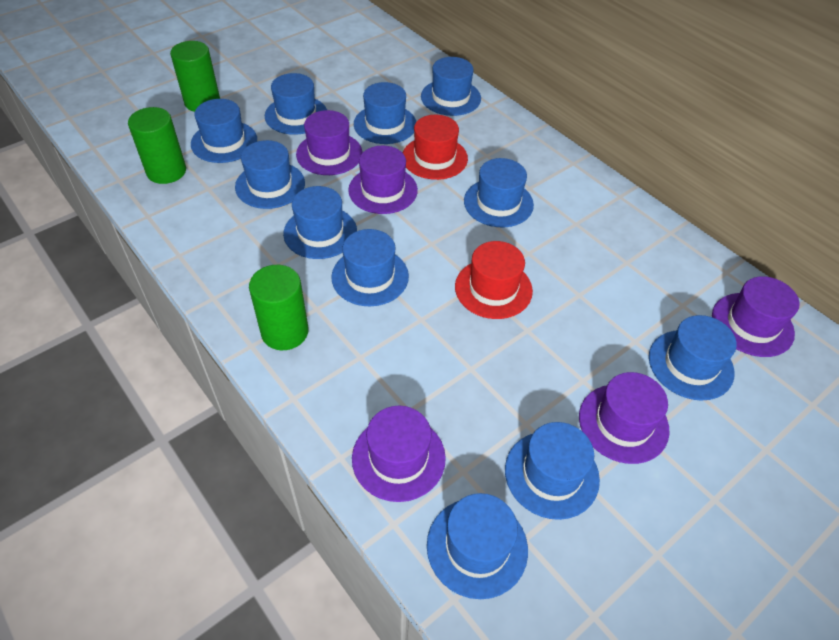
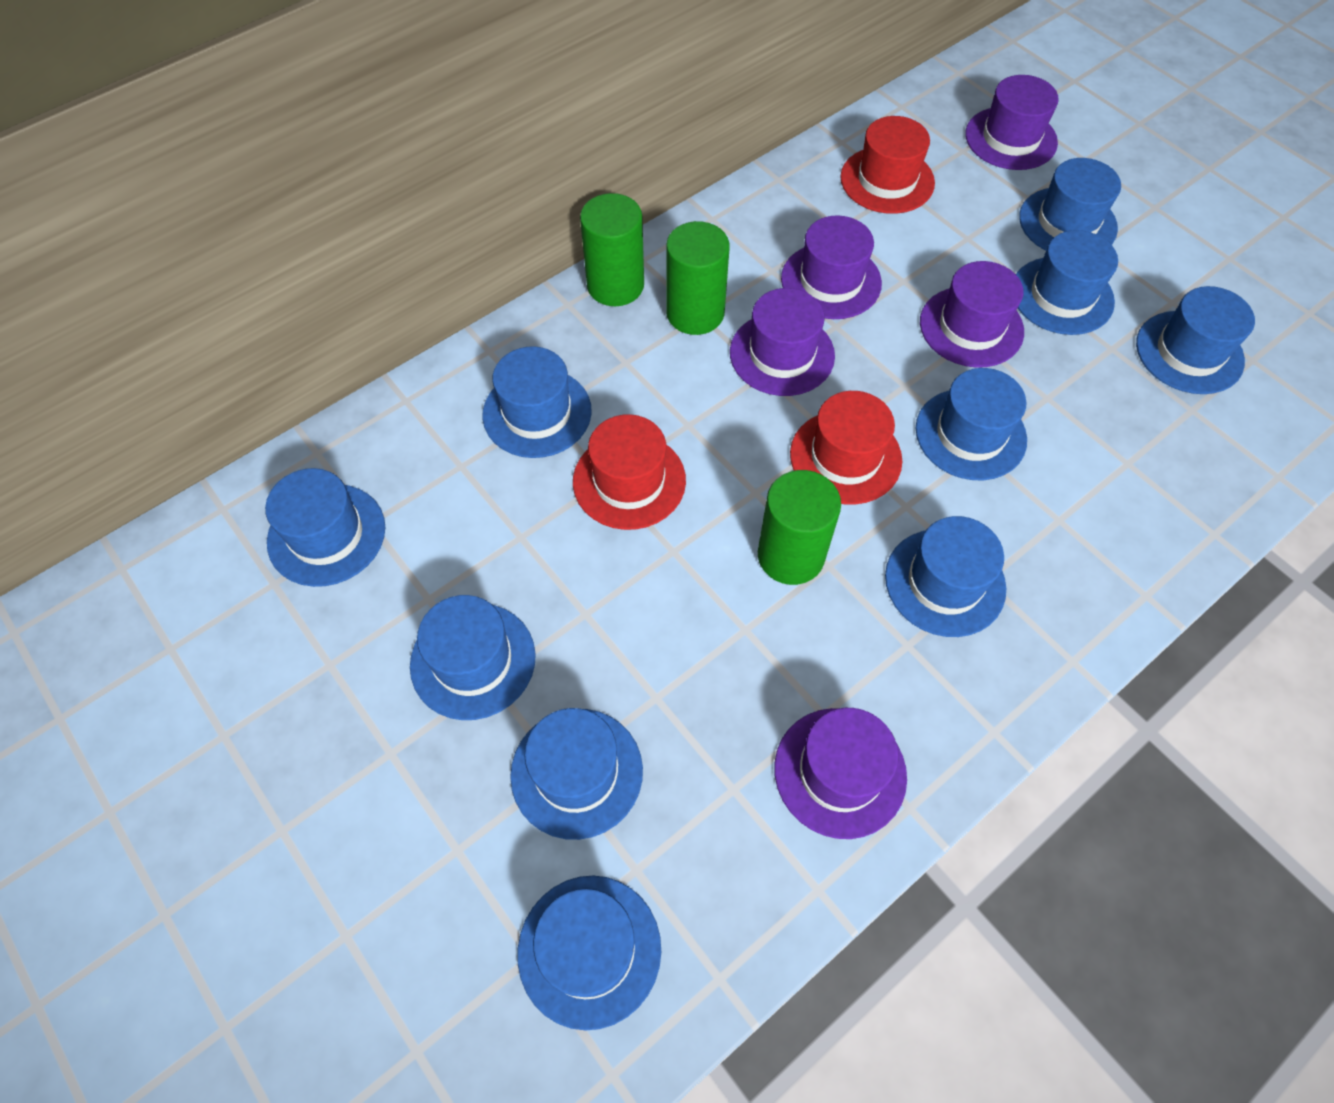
blue hat: 11 -> 10
red hat: 2 -> 3

